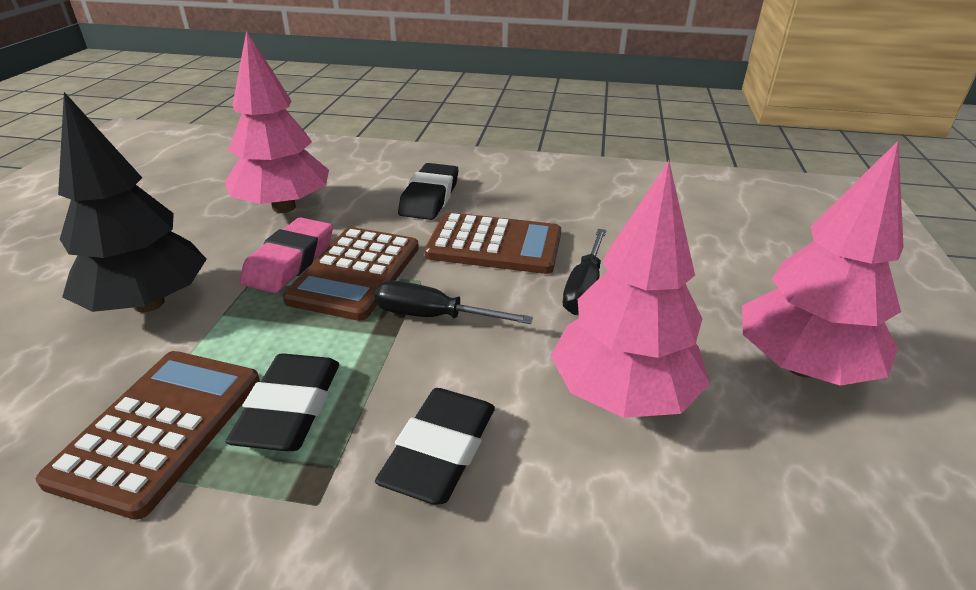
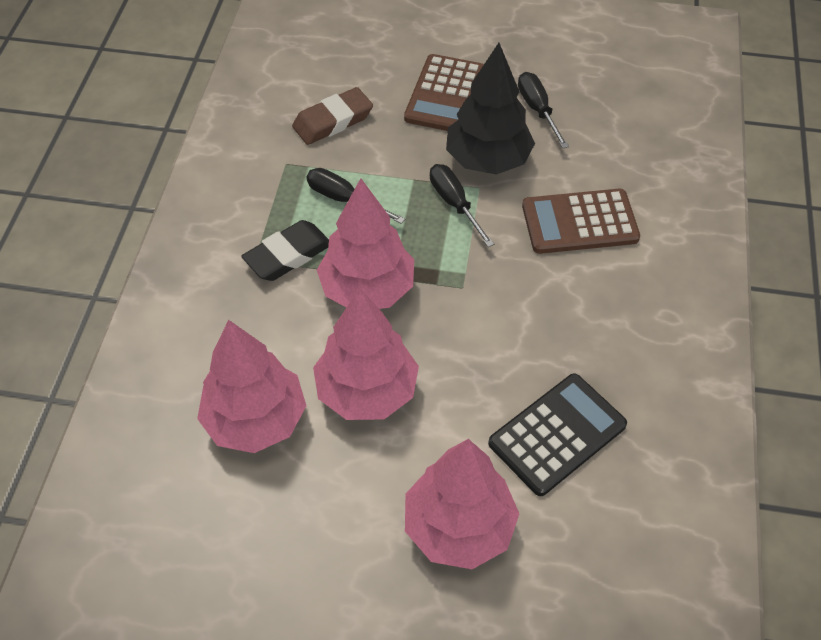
black calculator: 0 -> 1
black eraser: 3 -> 1
black screwdriver: 2 -> 3
brown calculator: 3 -> 2
brown eraser: 0 -> 1
pink eraser: 1 -> 0
pink tree: 3 -> 4

